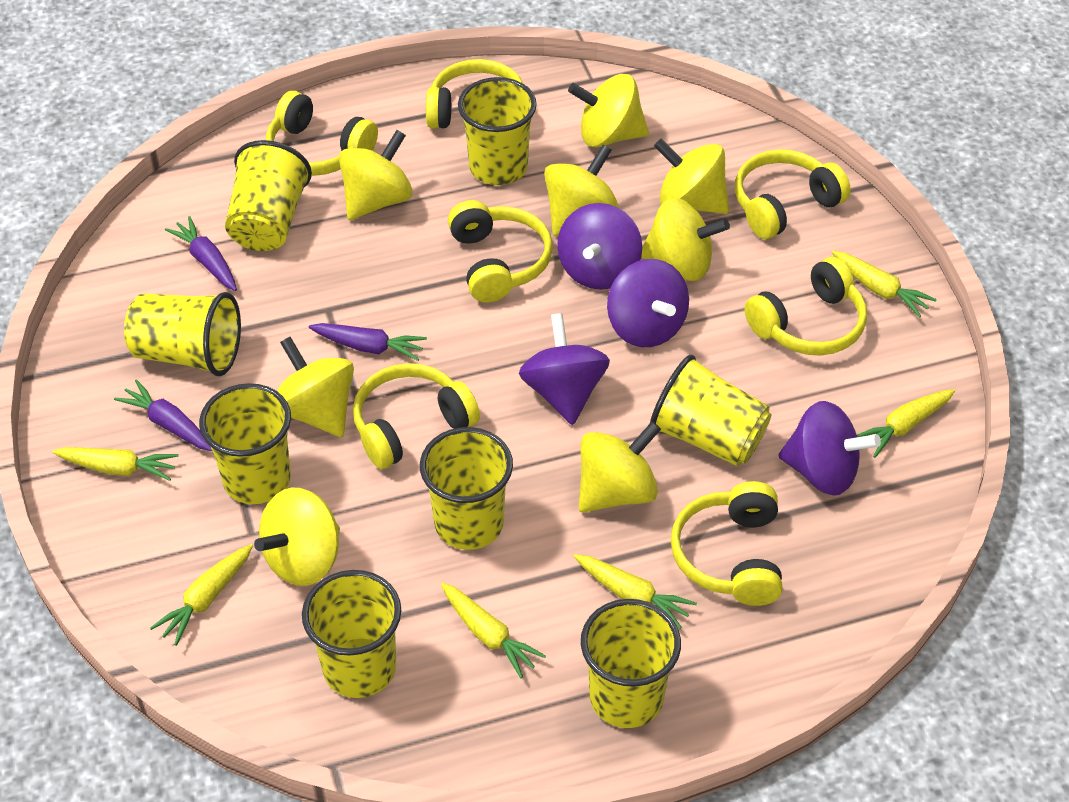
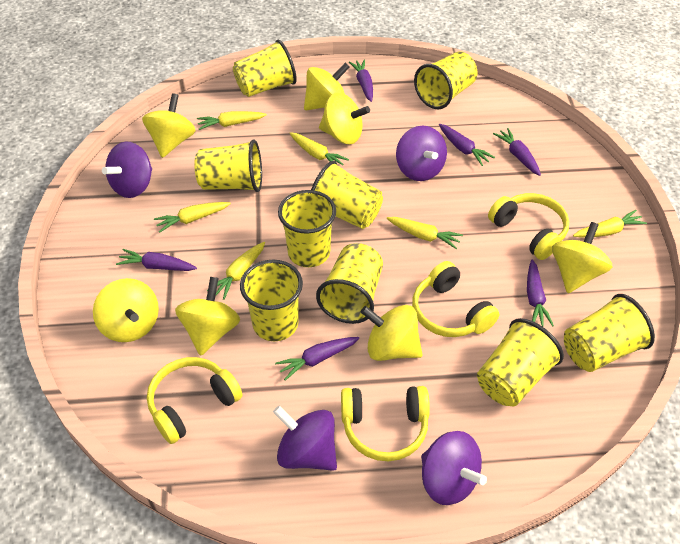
purple carrot: 3 -> 6
yellow cup: 8 -> 9
yellow headphones: 7 -> 4
yellow spinning top: 8 -> 7

